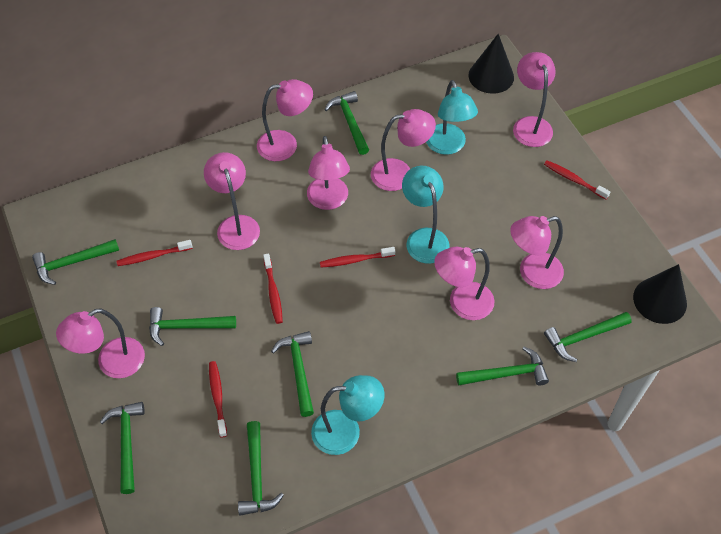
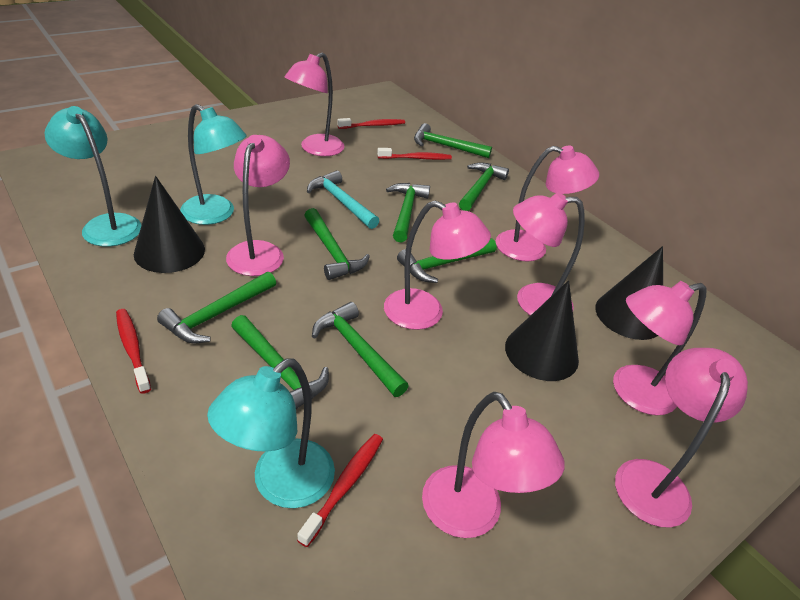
black cone: 2 -> 3
red toothbrush: 5 -> 4
turquoise hammer: 0 -> 1

